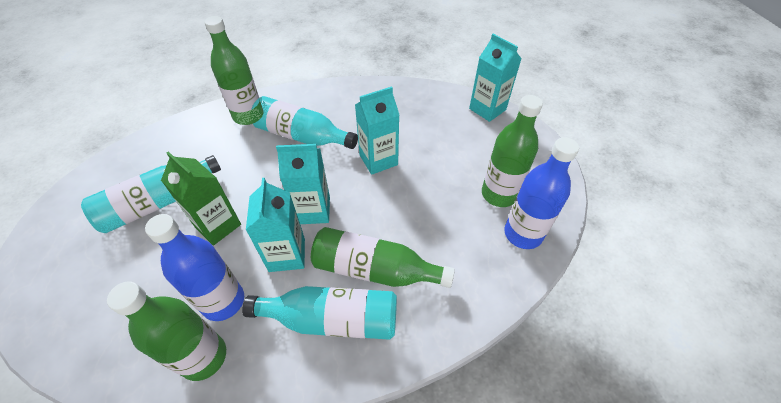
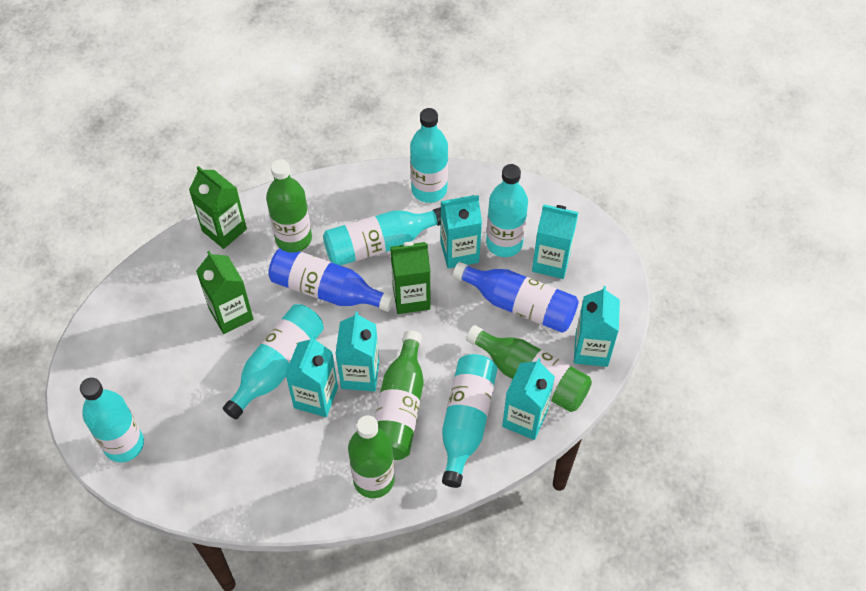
green carton: 1 -> 3
turquoise bottle: 3 -> 6
turquoise carton: 4 -> 6

